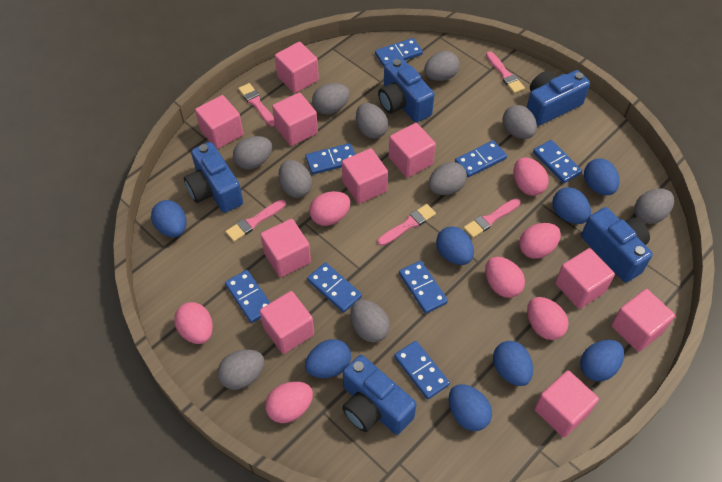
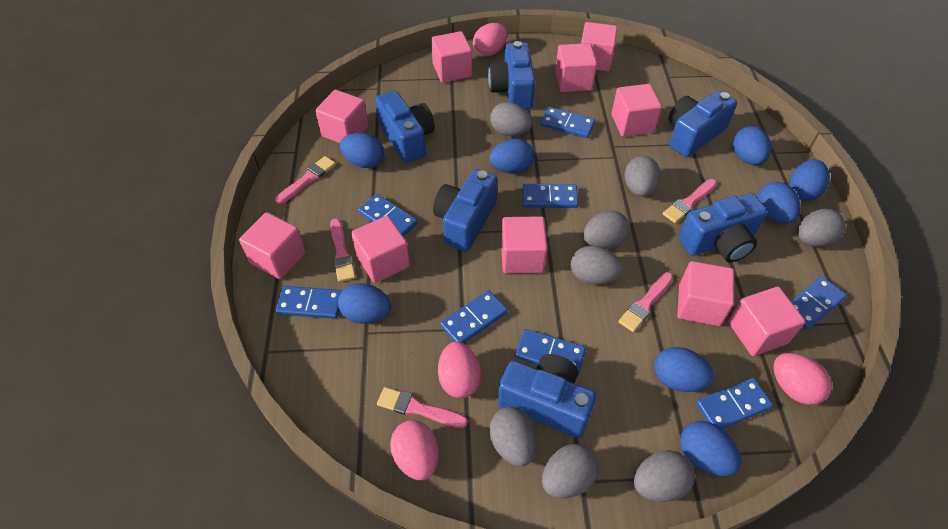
blue camera: 5 -> 6
grey egg: 10 -> 8
pink egg: 7 -> 4

